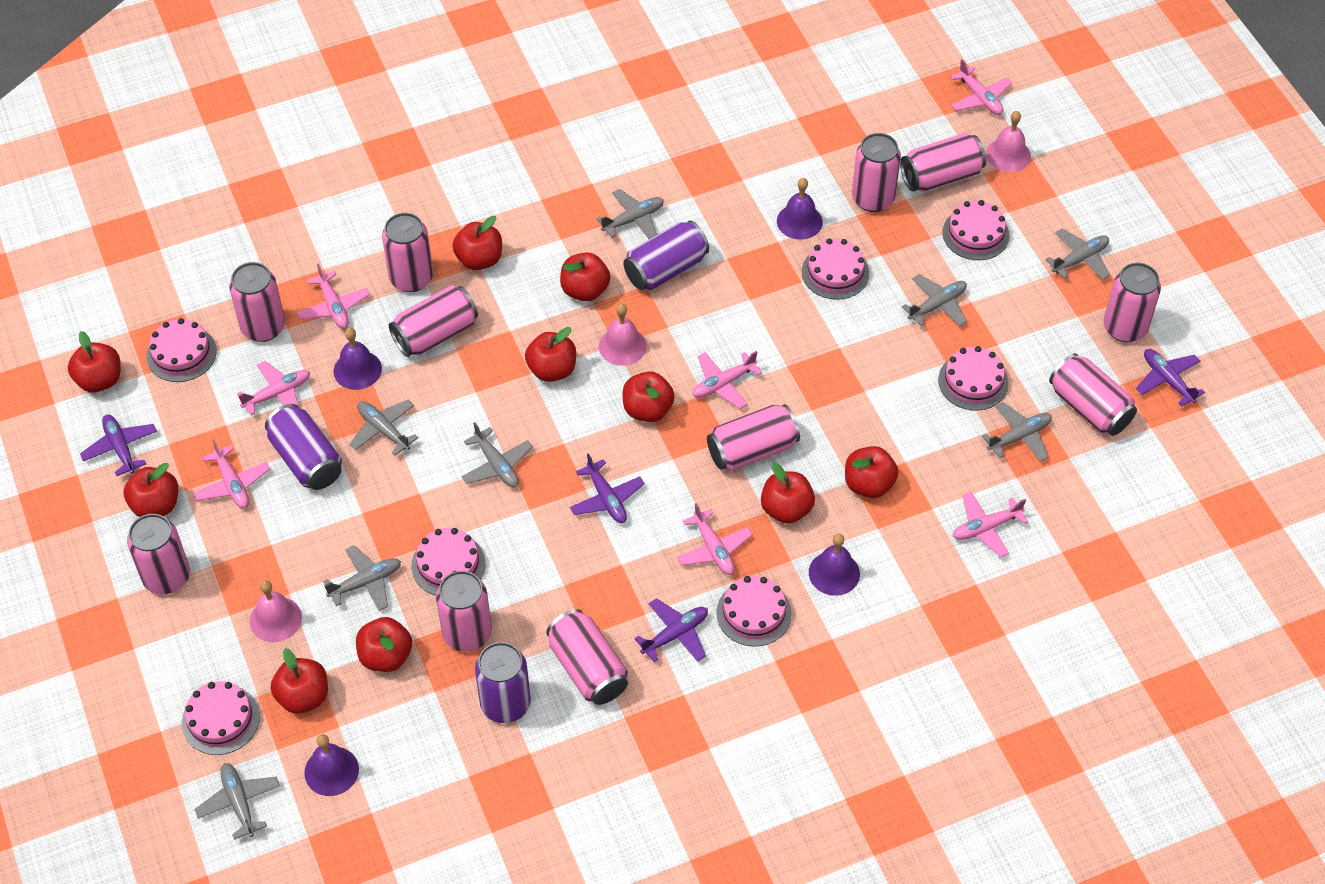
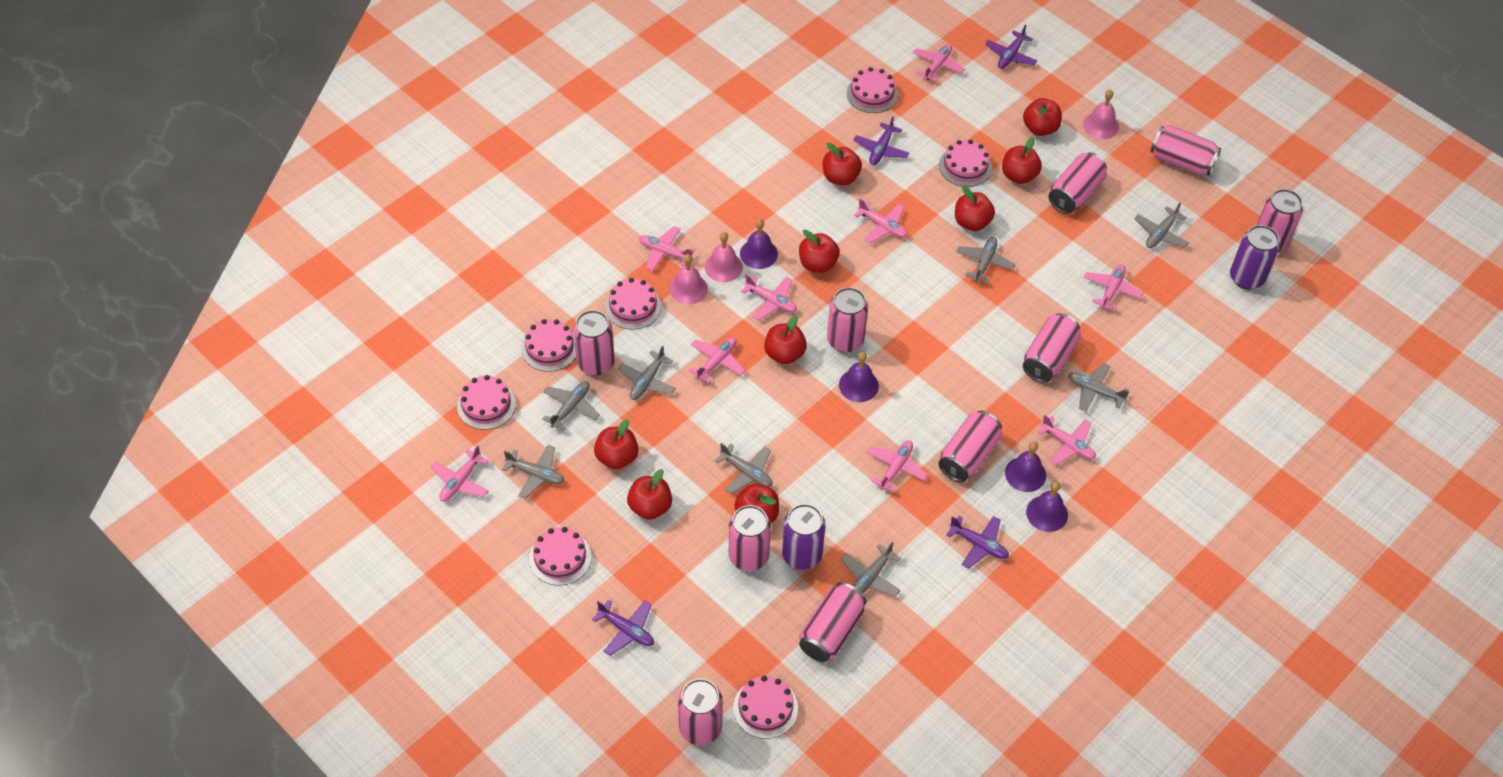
pink can: 11 -> 10
pink plane: 7 -> 9
purple can: 3 -> 2
red apple: 10 -> 9

